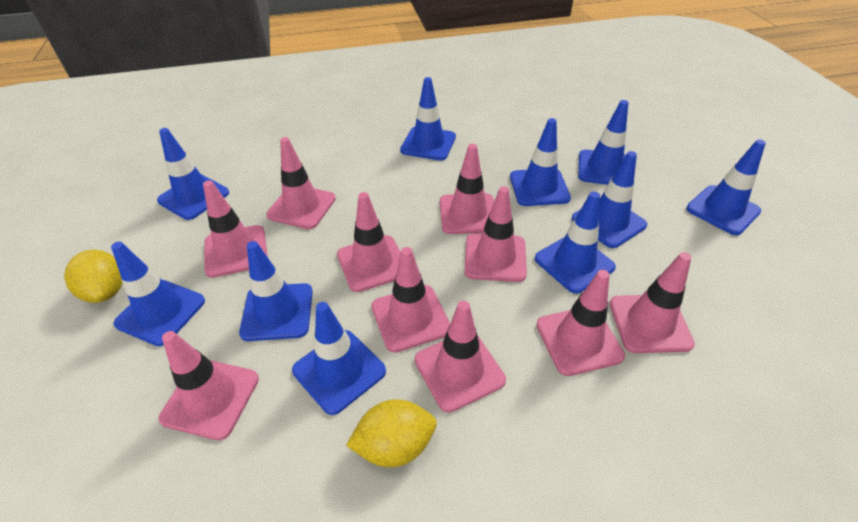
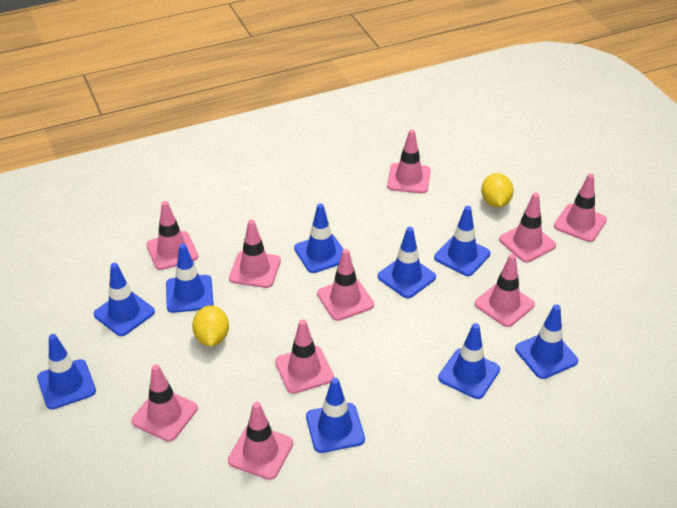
blue traffic cone: 10 -> 9

